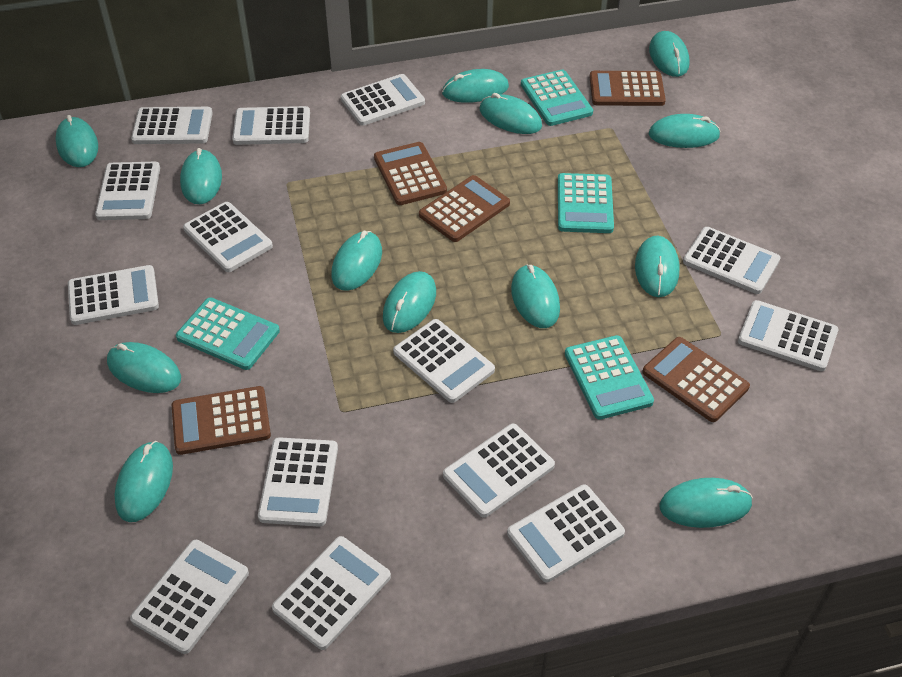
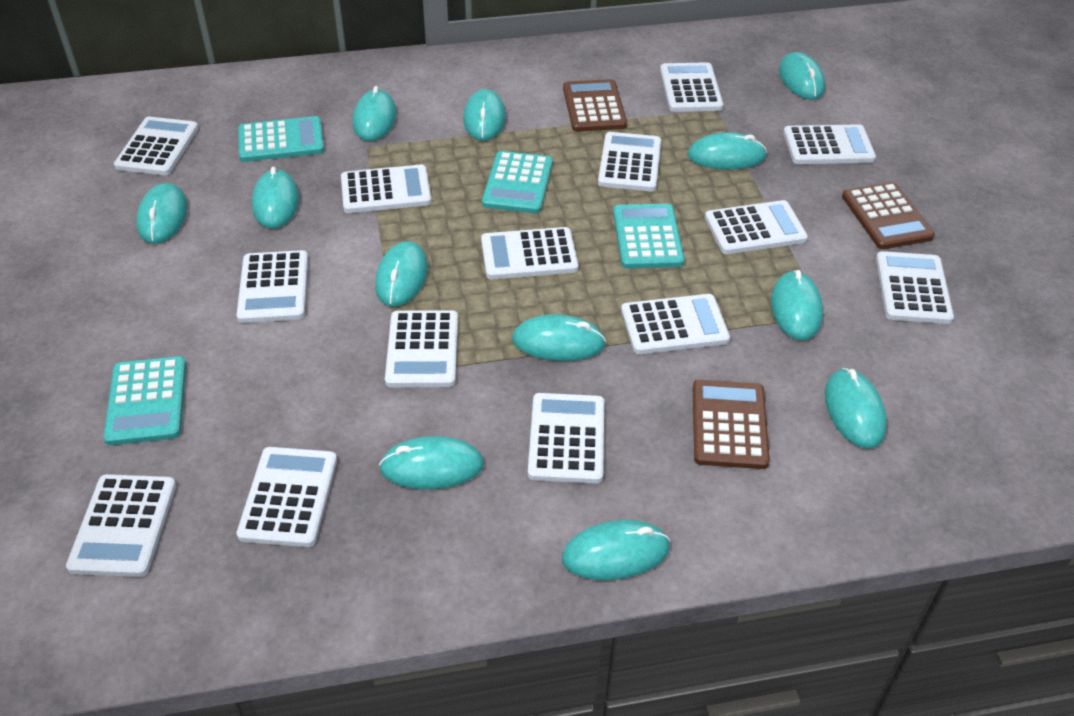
brown calculator: 5 -> 3
turquoise mouse: 13 -> 12

